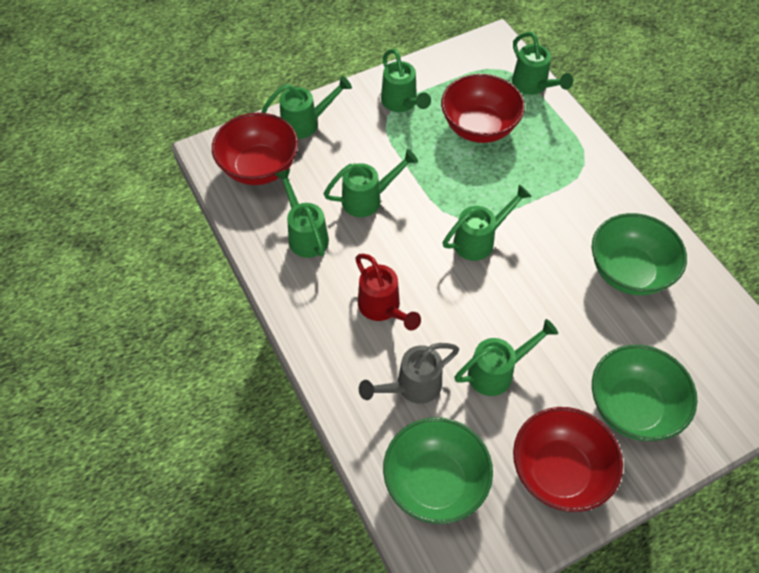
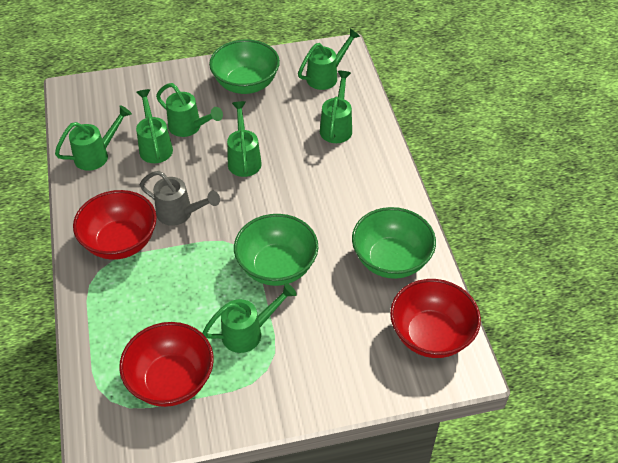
red watering can: 1 -> 0

